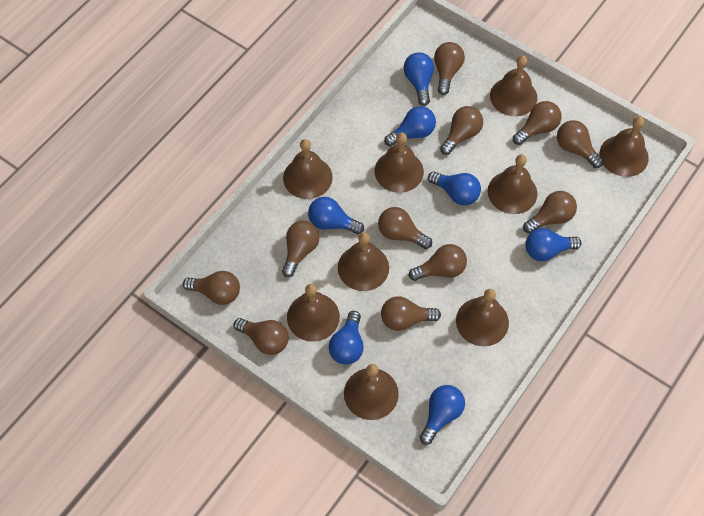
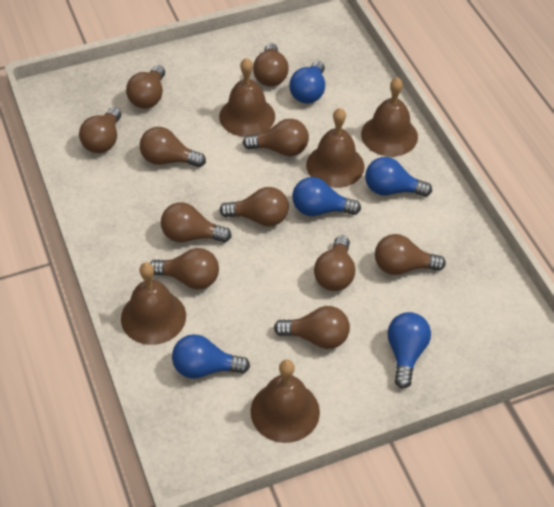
blue light bulb: 7 -> 5
brown bell: 9 -> 5

